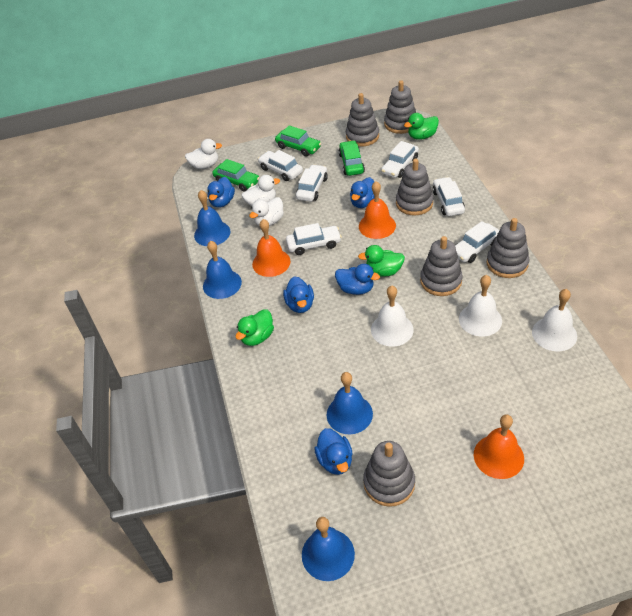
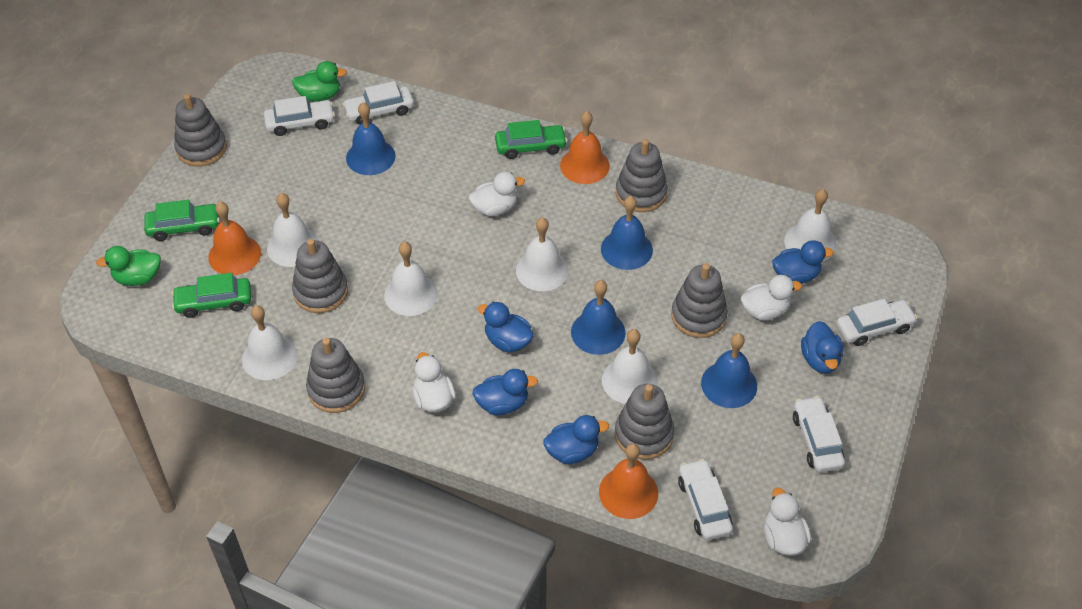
green duck: 3 -> 2
white bell: 3 -> 6
white car: 6 -> 5
white duck: 3 -> 4

